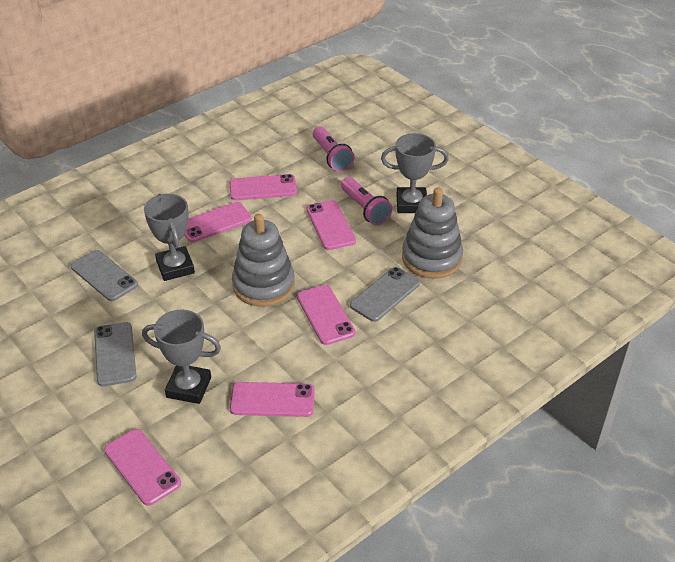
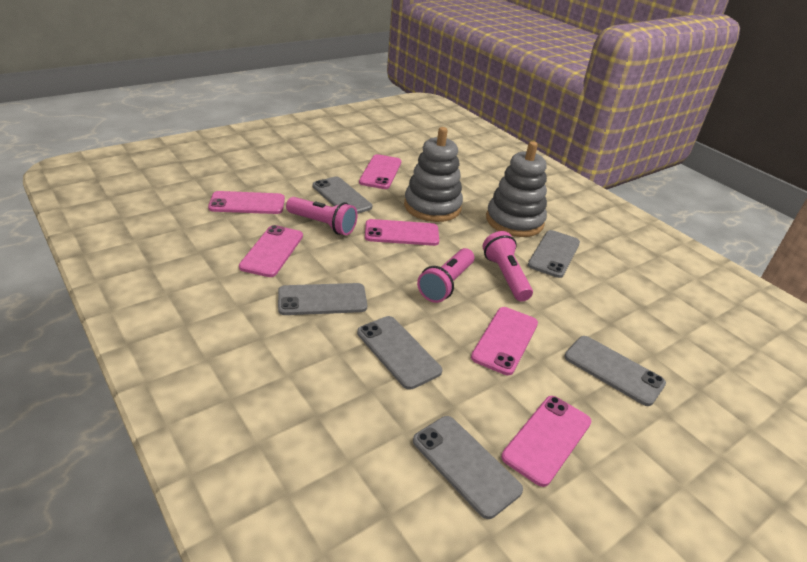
grey phone: 3 -> 6
grey trophy: 3 -> 0
pink flashlight: 2 -> 3

